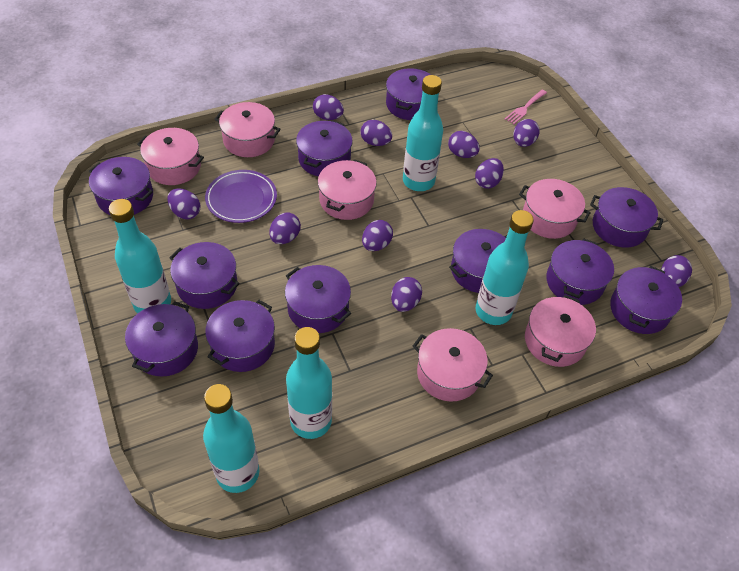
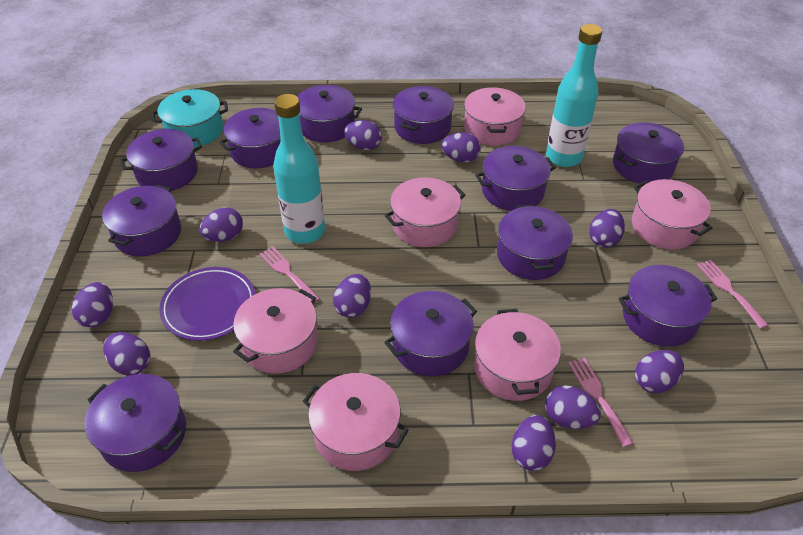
pink fork: 1 -> 3
turquoise bottle: 5 -> 2
turquoise pot: 0 -> 1

